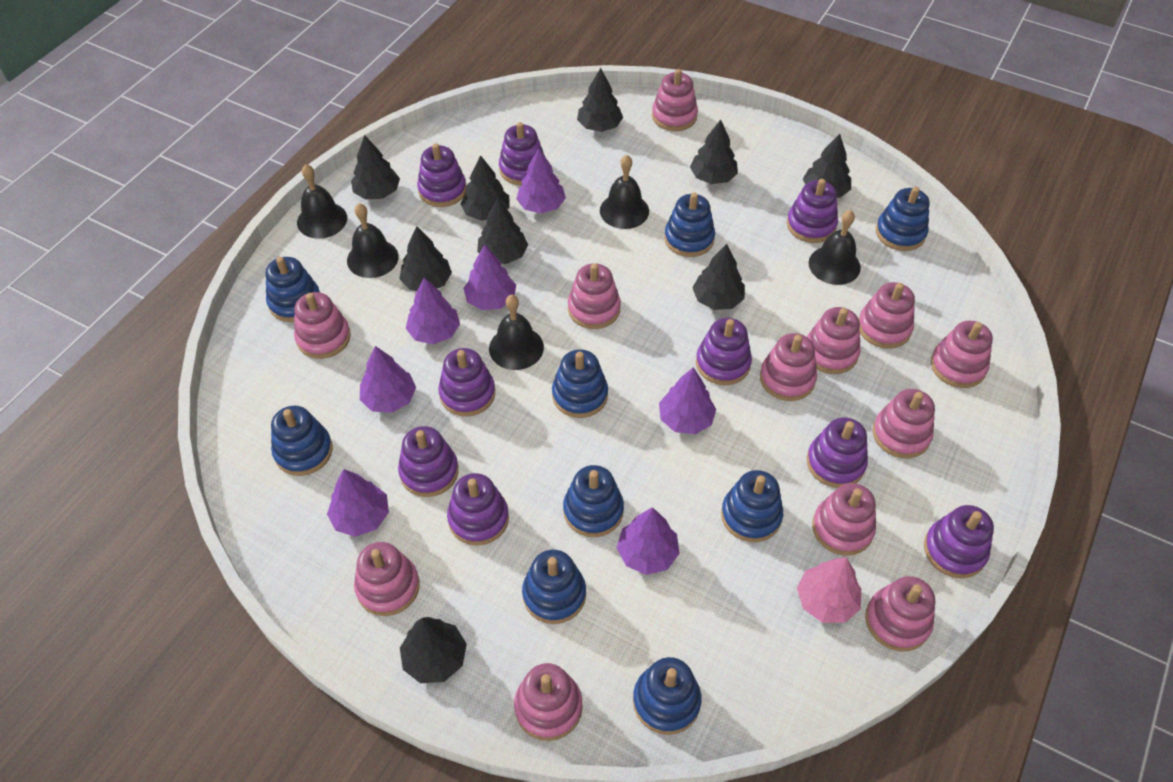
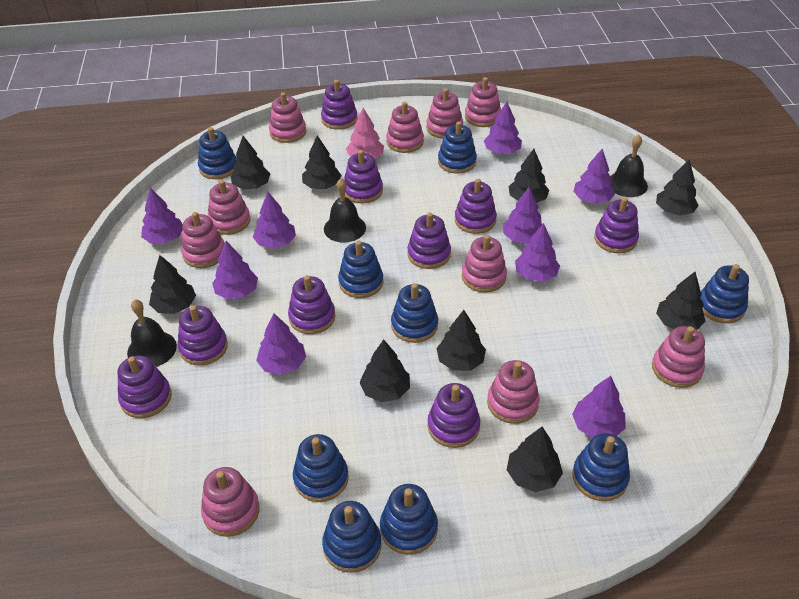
black bell: 5 -> 3
pink stacking toy: 12 -> 10
purple tree: 7 -> 9

